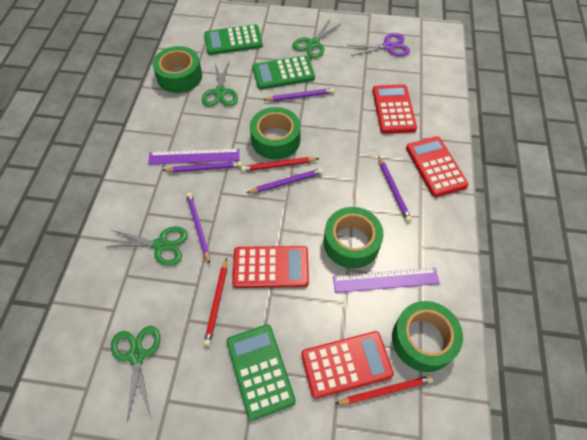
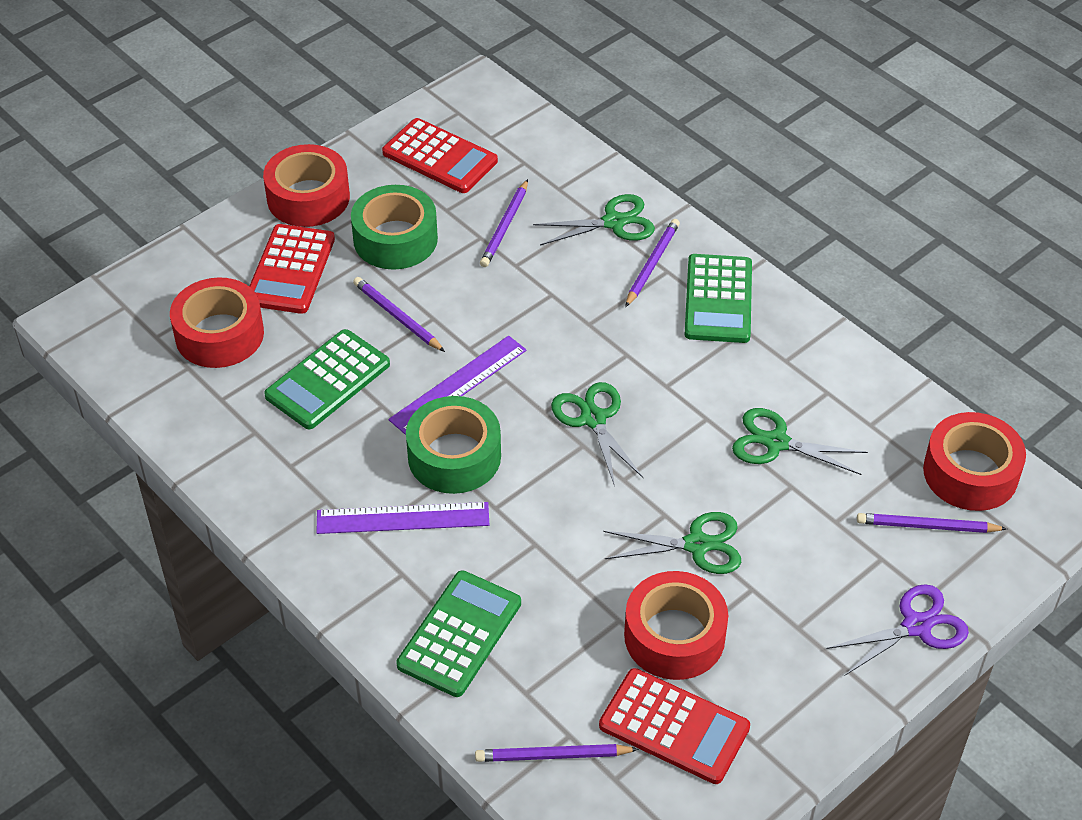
green tape: 4 -> 2
red calculator: 4 -> 3
red pencil: 3 -> 0
red tape: 0 -> 4

